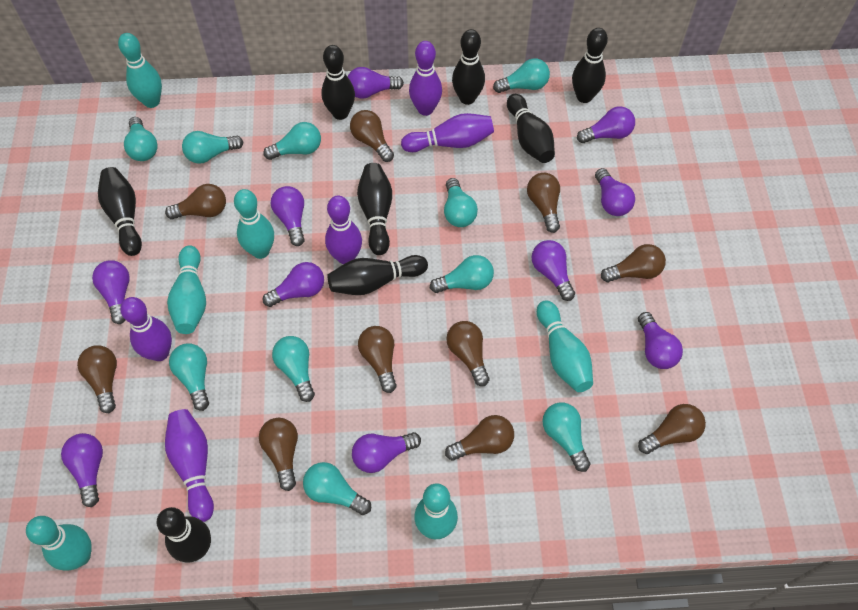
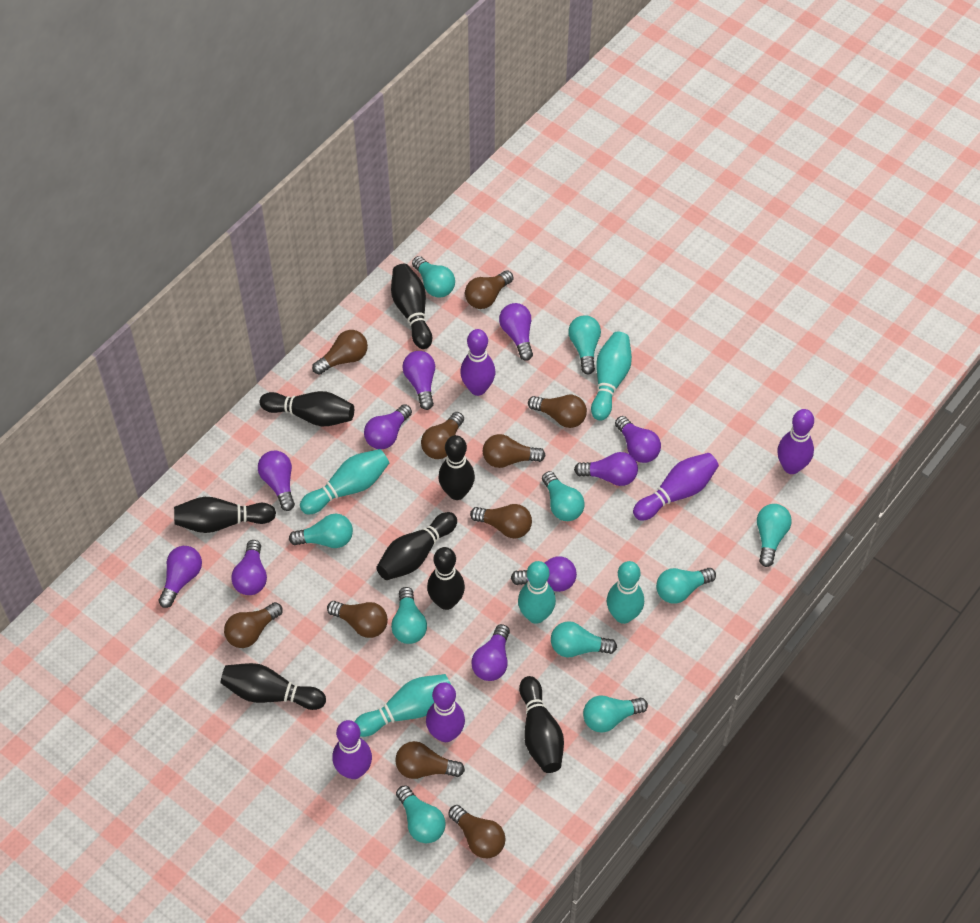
turquoise bowling pin: 6 -> 5

